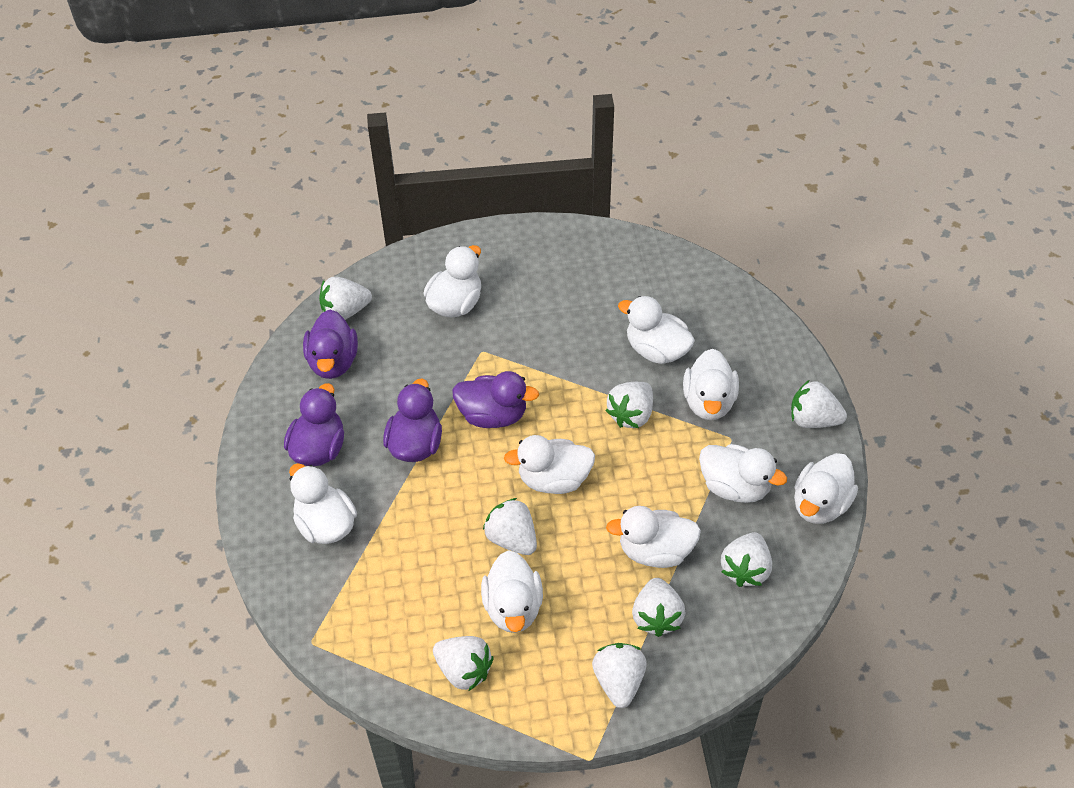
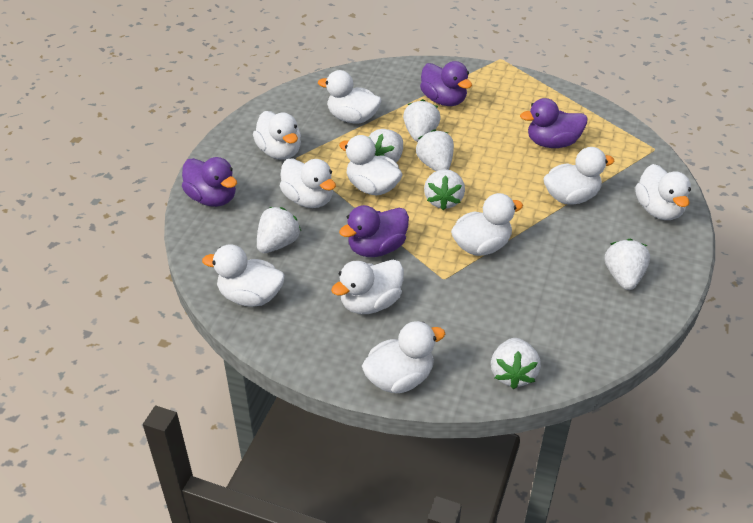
white duck: 9 -> 10
white strawberry: 8 -> 7

